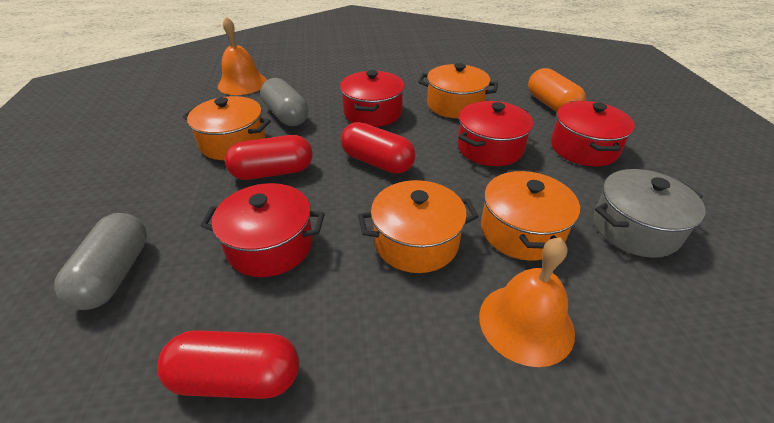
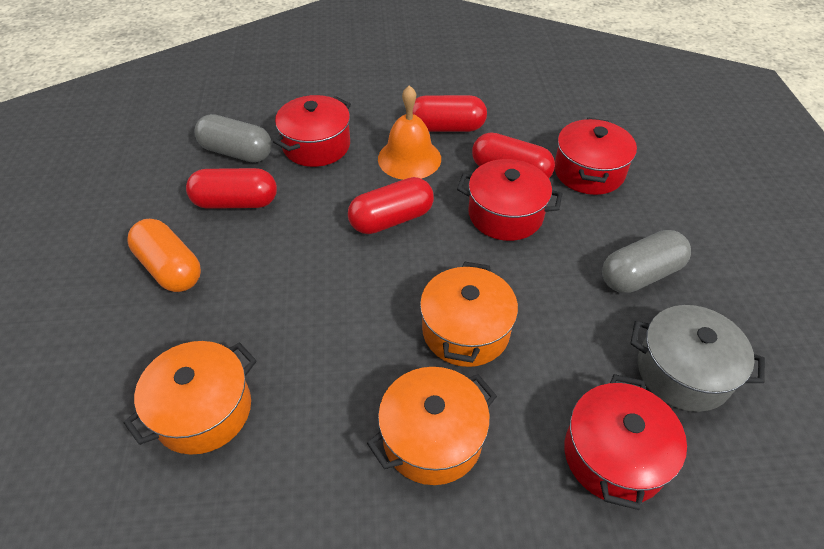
orange bell: 2 -> 1
orange pot: 4 -> 3
red capsule: 3 -> 4

